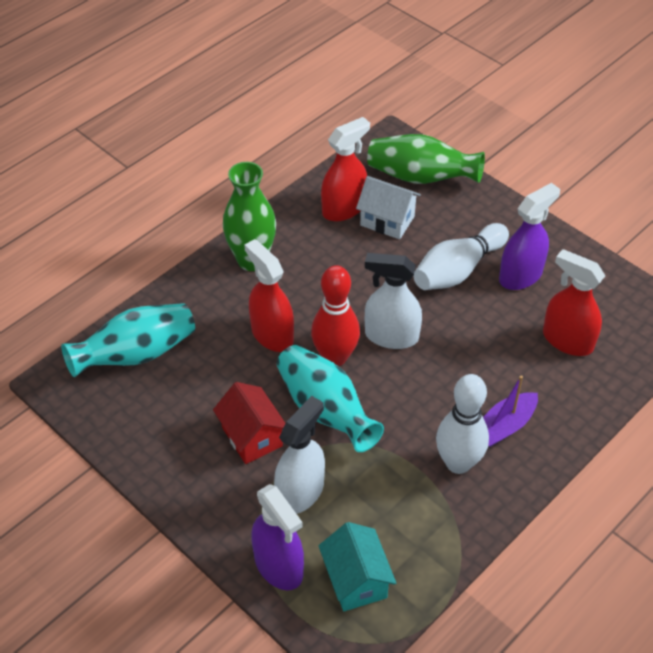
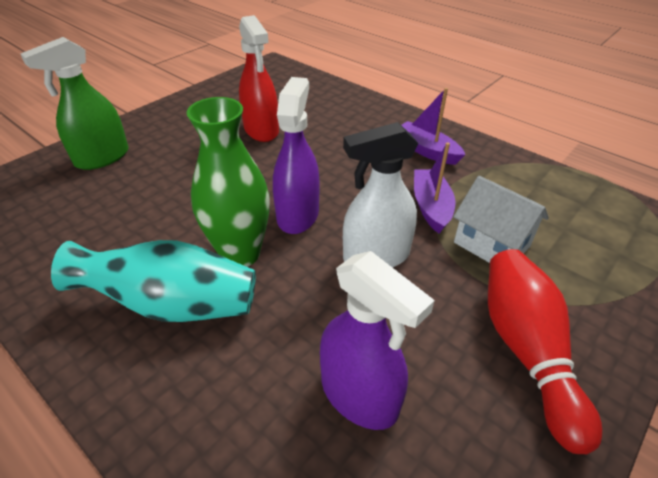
green spray bottle: 0 -> 1
green vase: 2 -> 1
purple boat: 1 -> 2
red house: 1 -> 0
red spray bottle: 3 -> 1
turquoise house: 1 -> 0
turquoise vase: 2 -> 1
white bowling pin: 2 -> 0
white spray bottle: 2 -> 1

